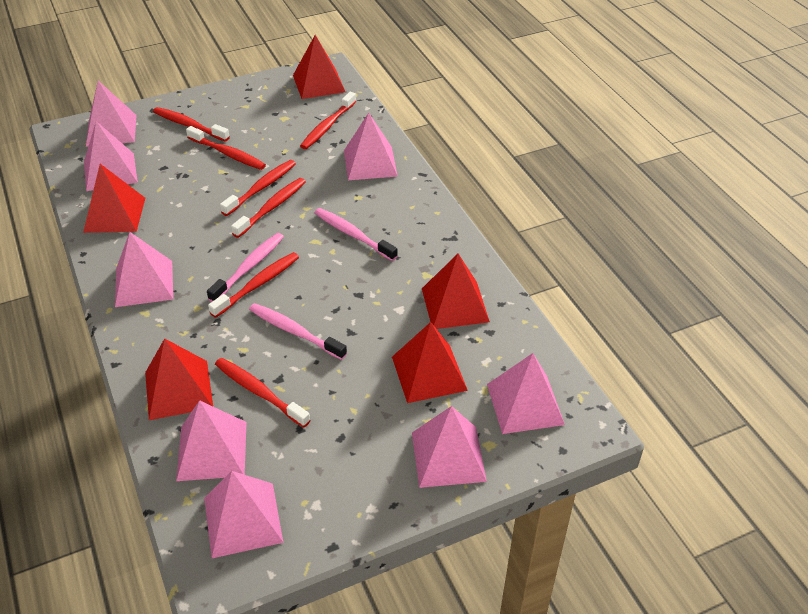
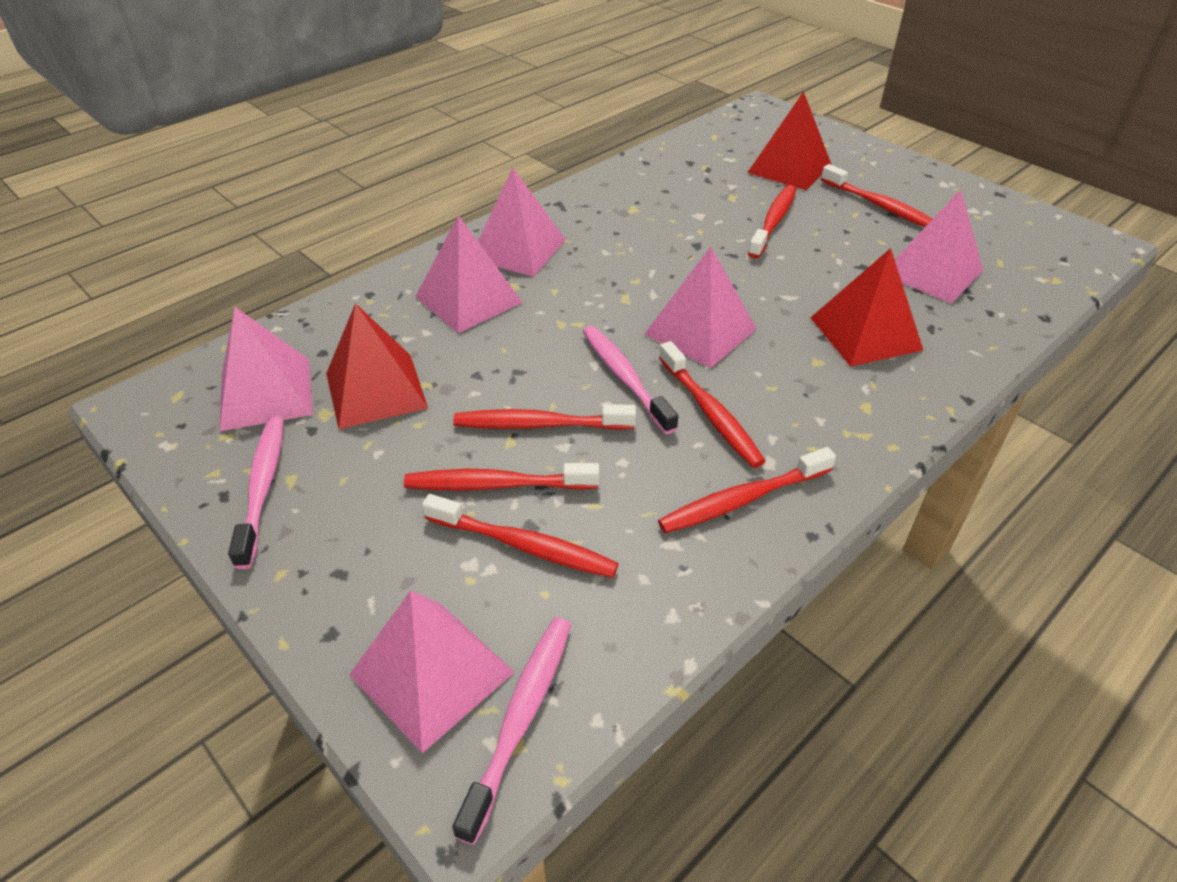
pink pyramid: 8 -> 6
red pyramid: 5 -> 3

